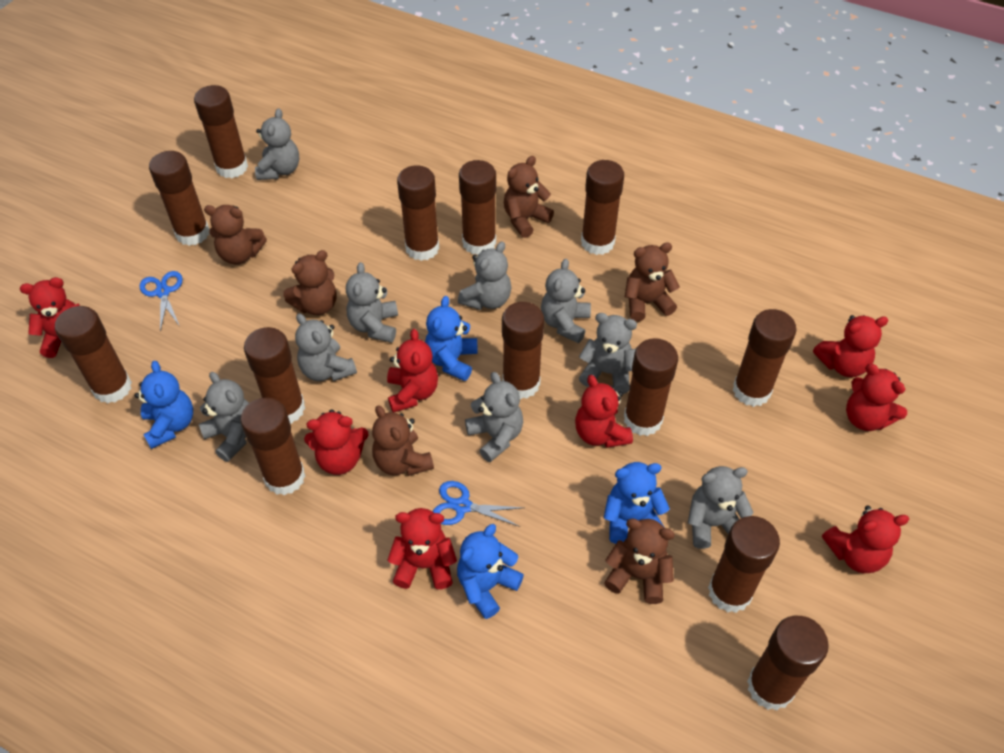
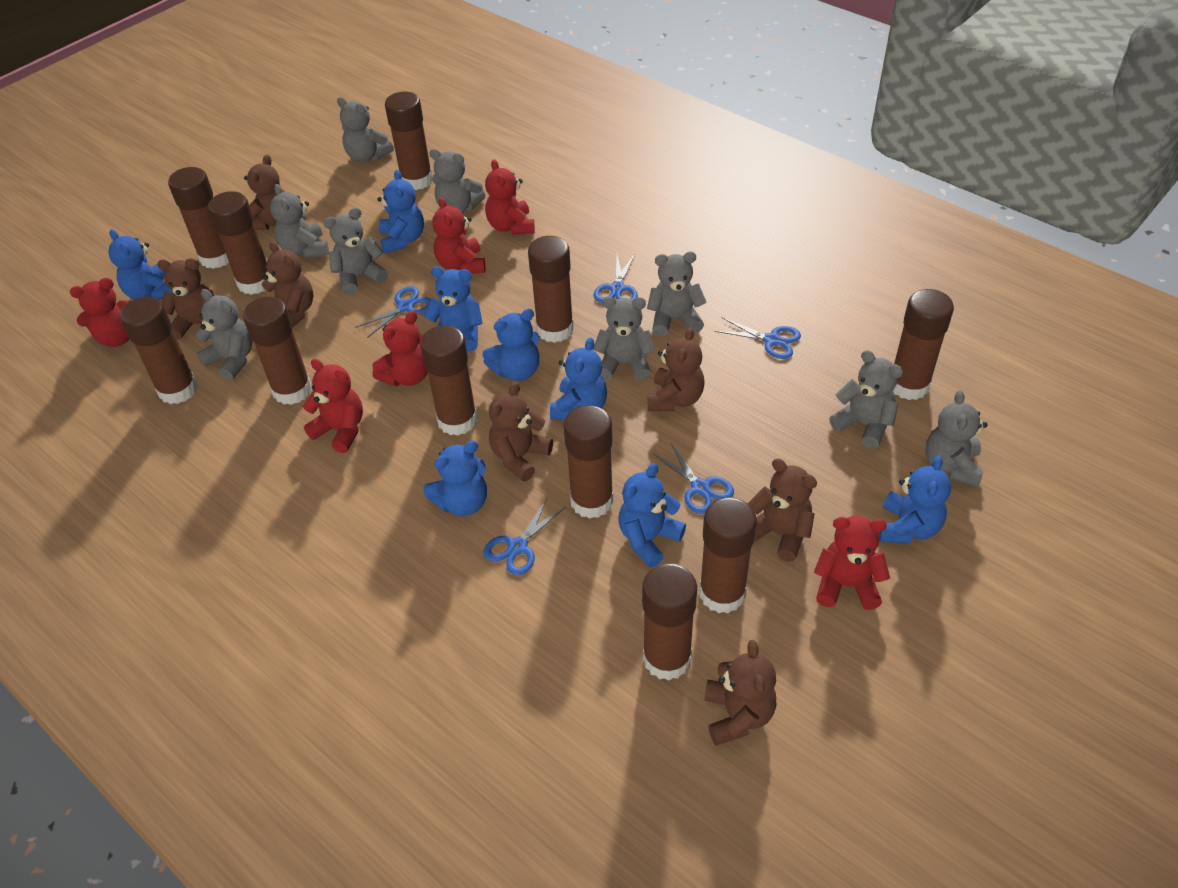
blue scissors: 2 -> 5
blue teddy bear: 4 -> 8
brown glue stick: 13 -> 11
brown teddy bear: 6 -> 7
red teddy bear: 8 -> 6

